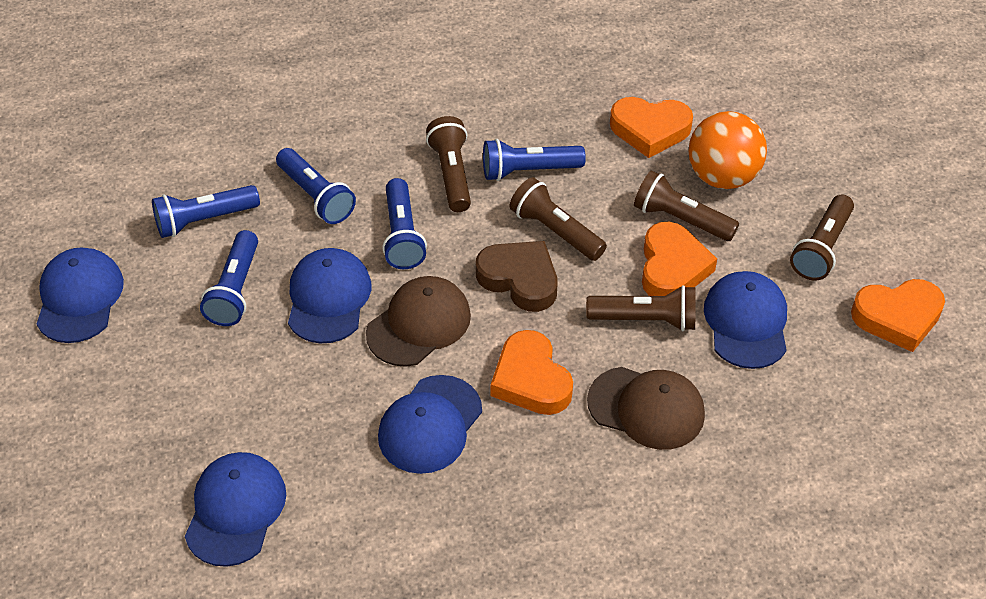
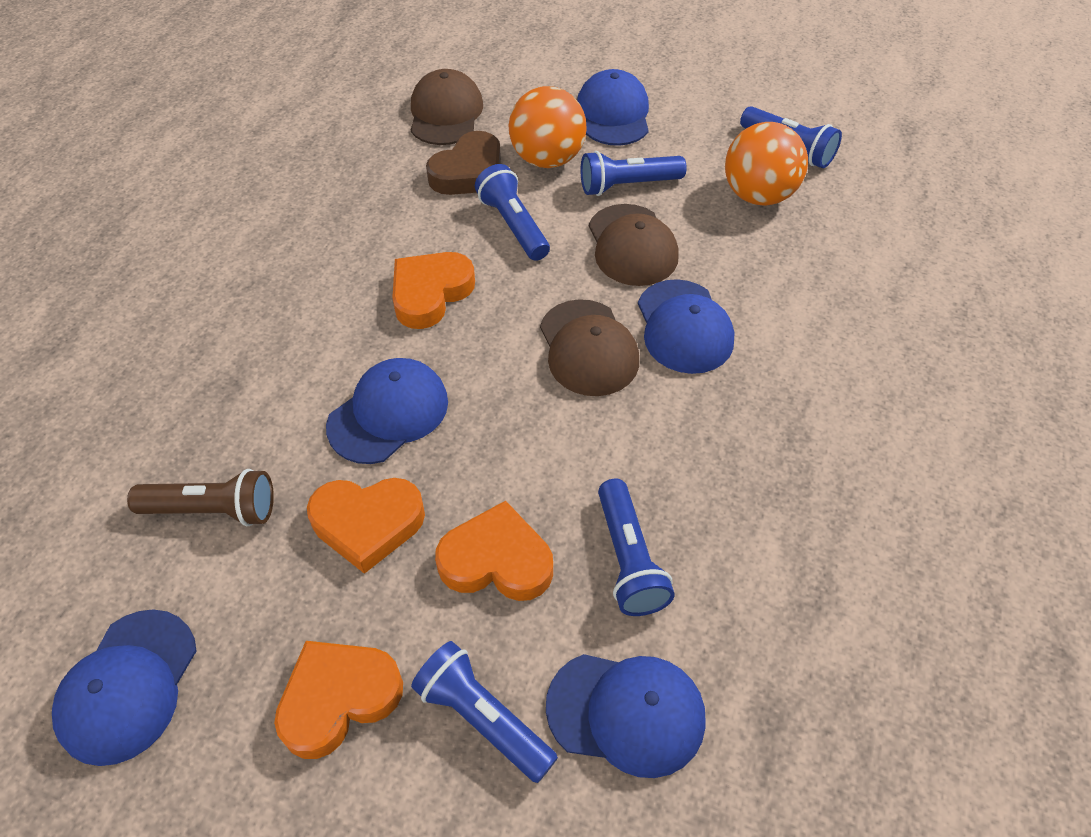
brown cap: 2 -> 3
brown flashlight: 5 -> 1
orange ball: 1 -> 2

